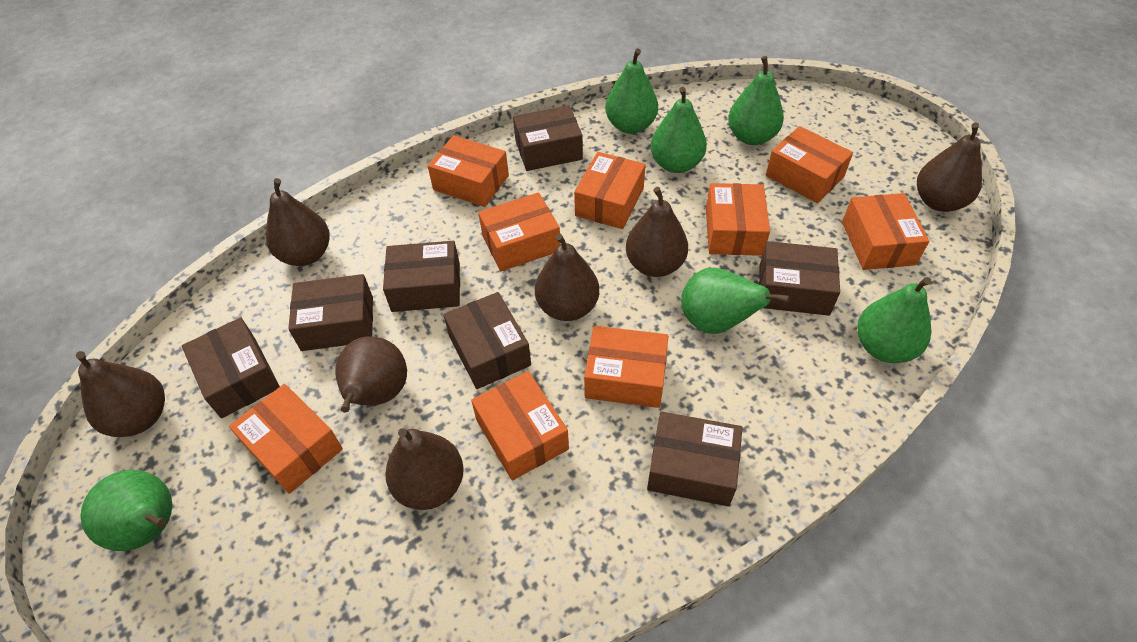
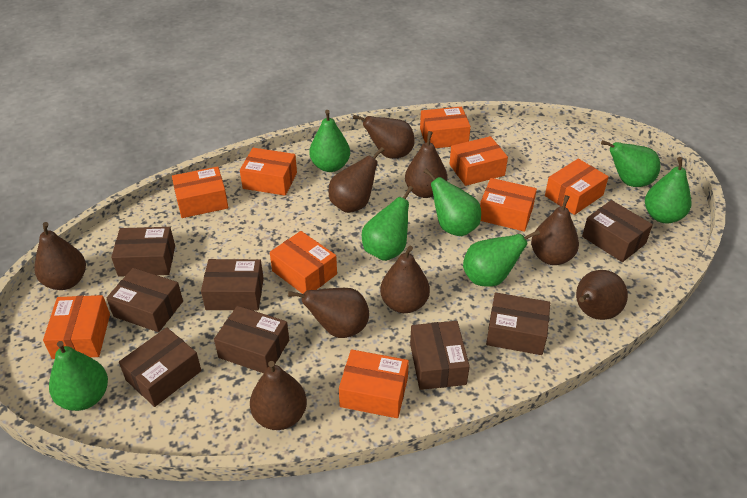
brown box: 7 -> 8
brown pear: 7 -> 9
green pear: 6 -> 7

